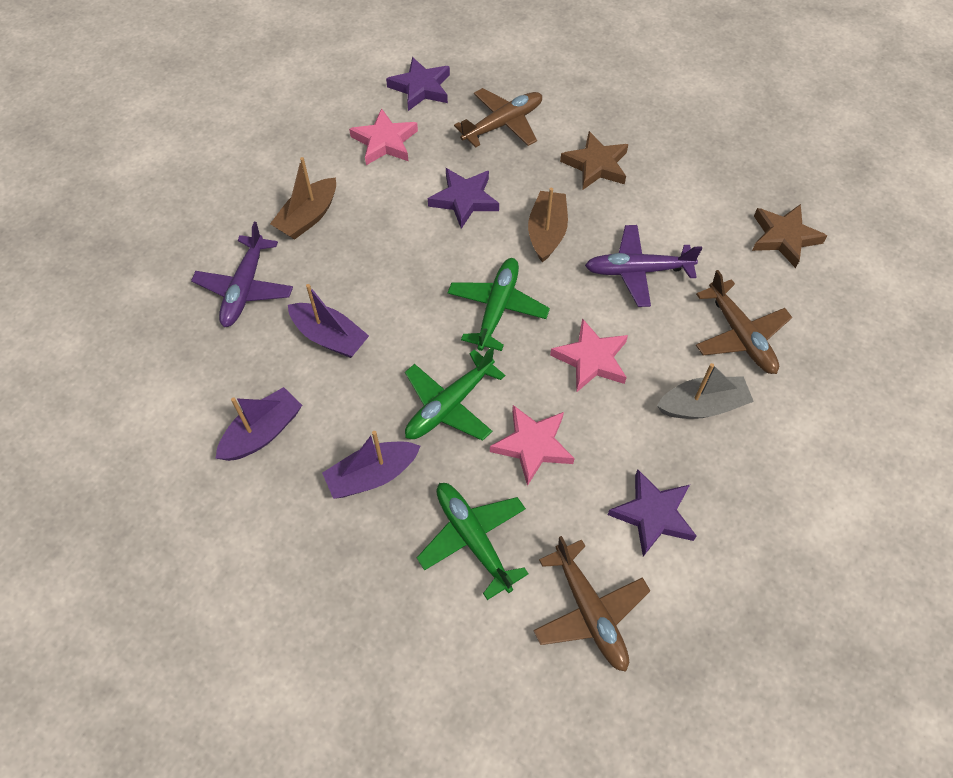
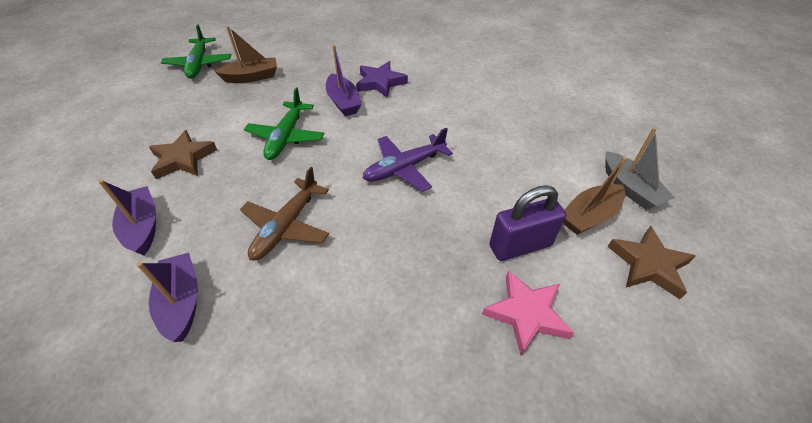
brown plane: 3 -> 1
green plane: 3 -> 2
pink star: 3 -> 1
purple padlock: 0 -> 1
purple plane: 2 -> 1
purple star: 3 -> 1

